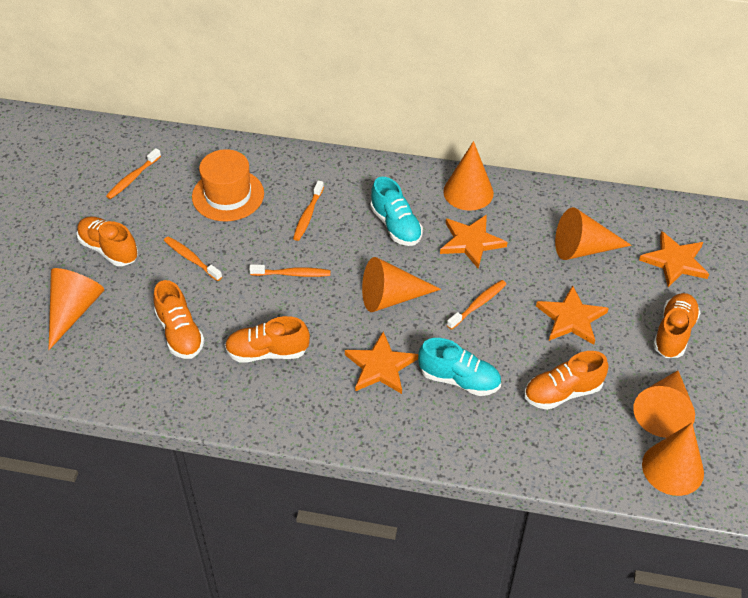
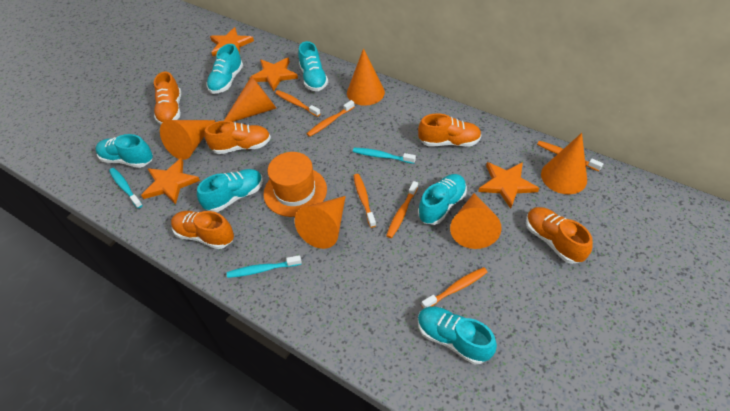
orange toothbrush: 5 -> 6
turquoise shoe: 2 -> 6
turquoise toothbrush: 0 -> 3

